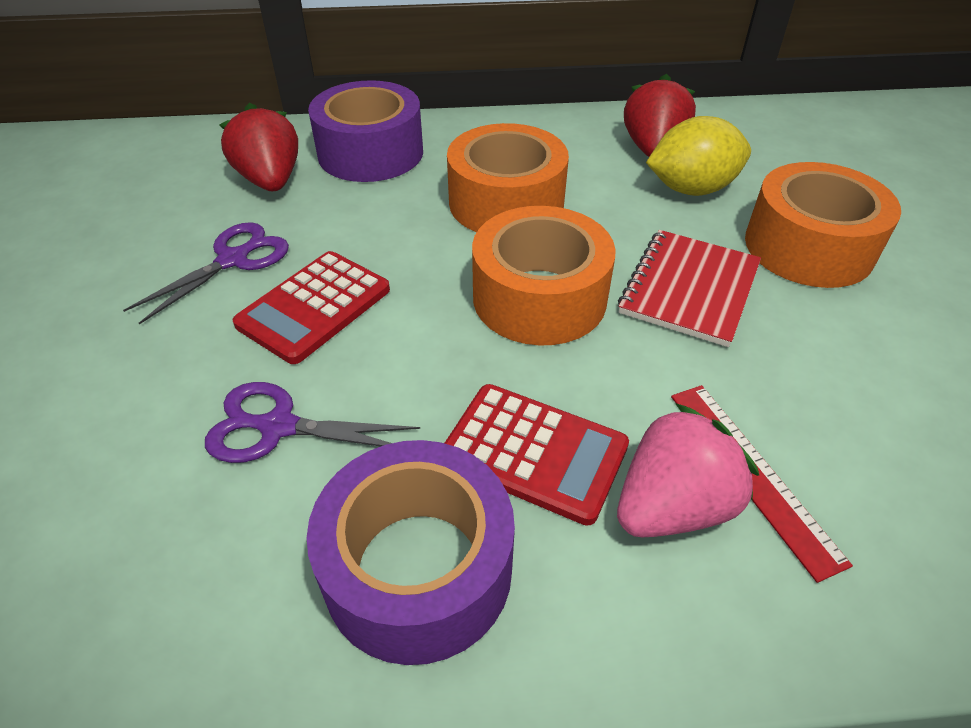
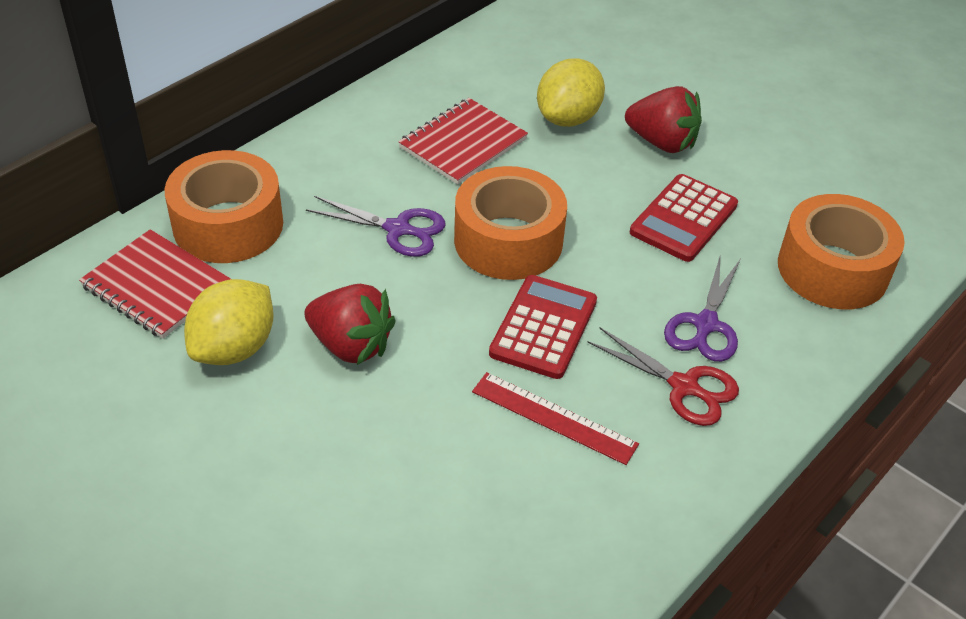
pink strawberry: 1 -> 0
purple tape: 2 -> 0
red notebook: 1 -> 2
red scissors: 0 -> 1
yellow lemon: 1 -> 2

